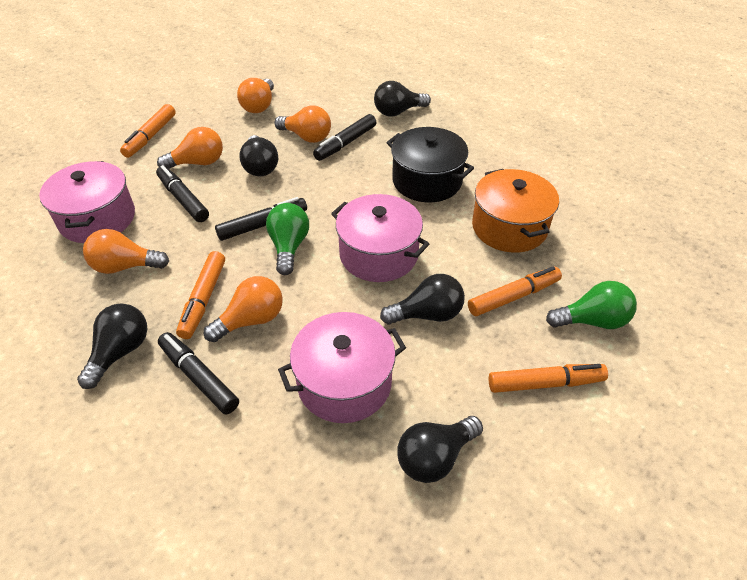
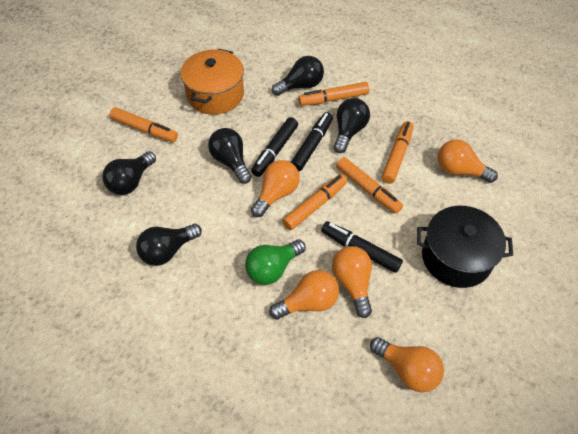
black marker: 4 -> 3
green light bulb: 2 -> 1
orange marker: 4 -> 5
pink pot: 3 -> 0

